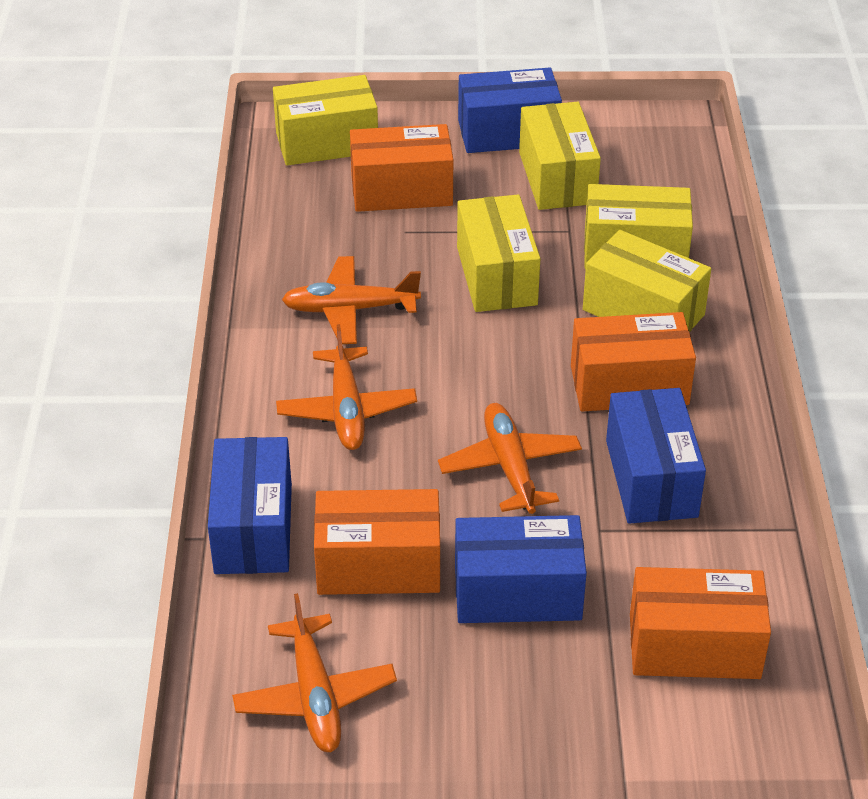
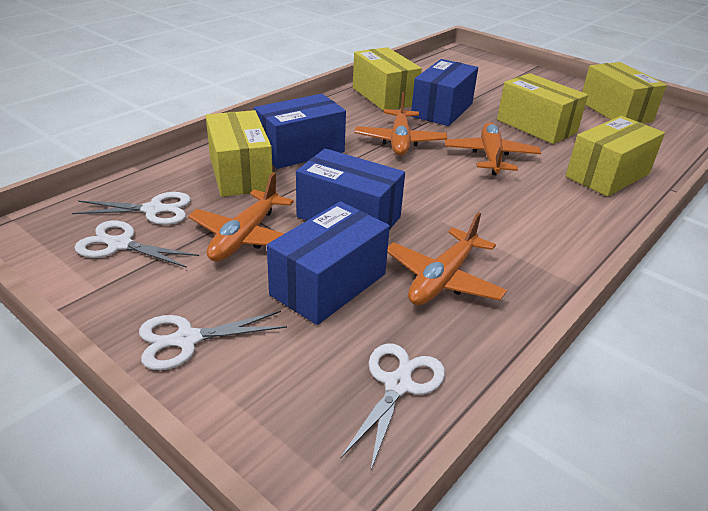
orange box: 4 -> 0
white scissors: 0 -> 4

